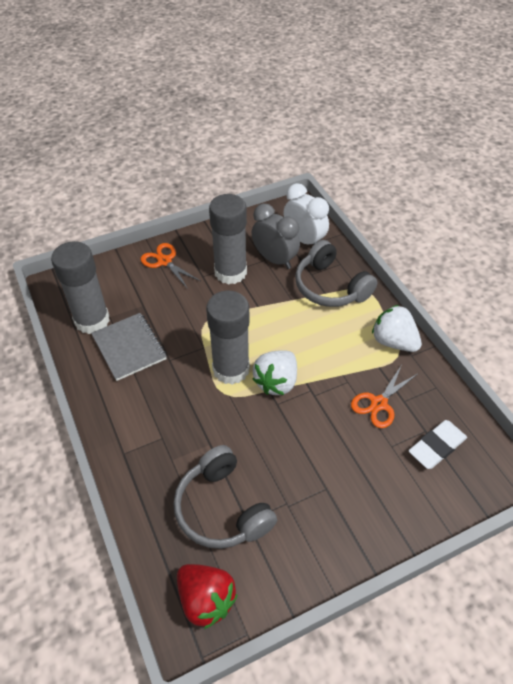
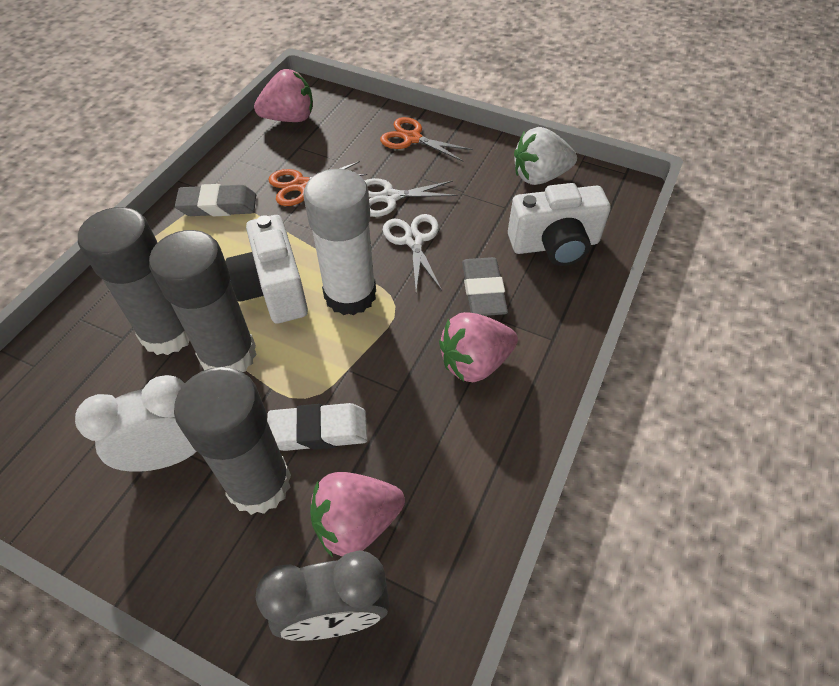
grey eraser: 0 -> 2
grey headphones: 2 -> 0
grey notebook: 1 -> 0
pink strawberry: 0 -> 3
red strawberry: 1 -> 0
white camera: 0 -> 2
white glue stick: 0 -> 1
white scissors: 0 -> 2
white strawberry: 2 -> 1

